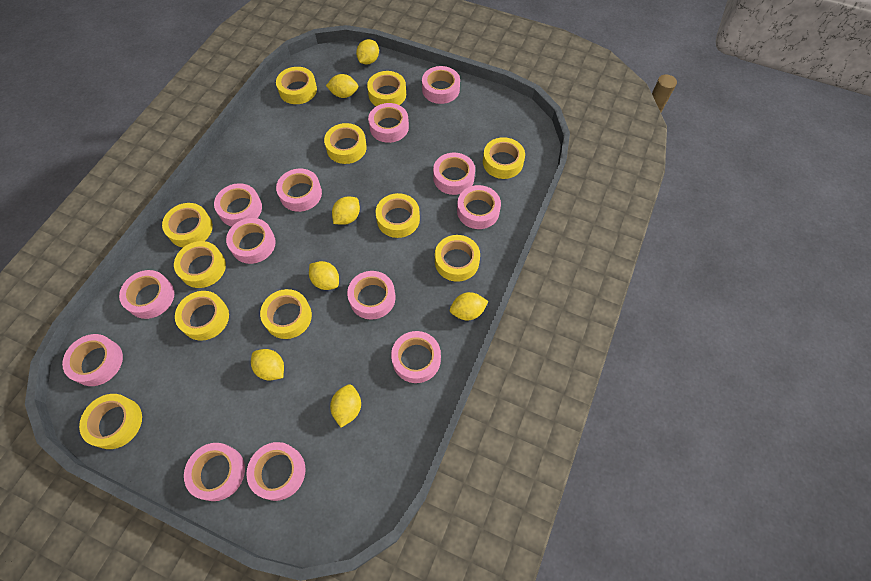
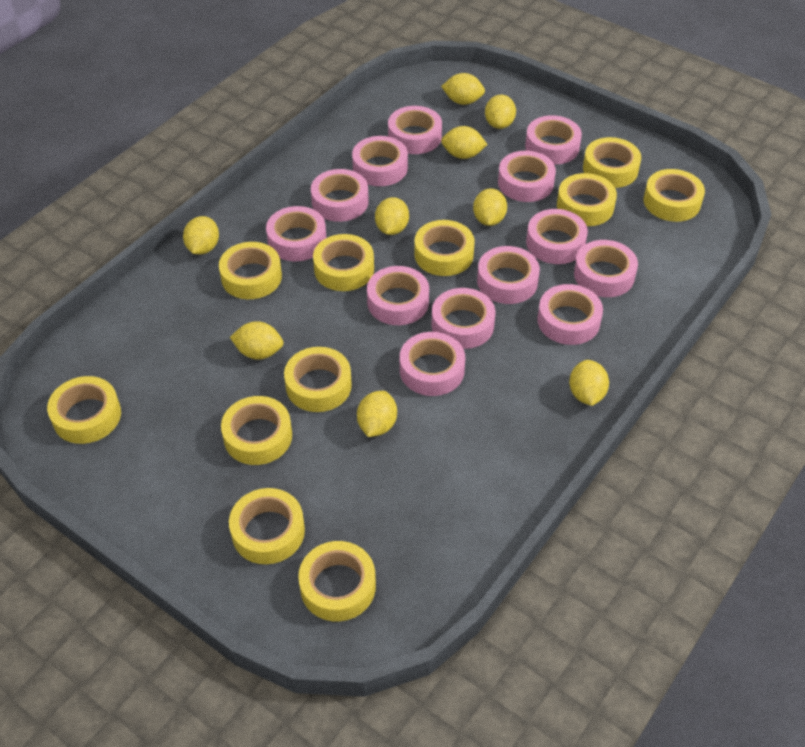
yellow lemon: 7 -> 9

